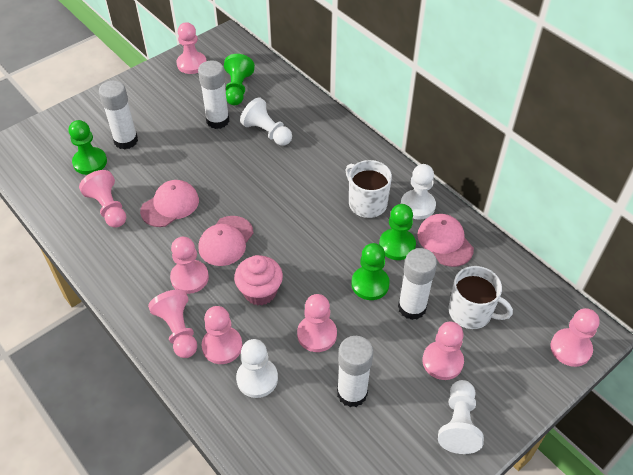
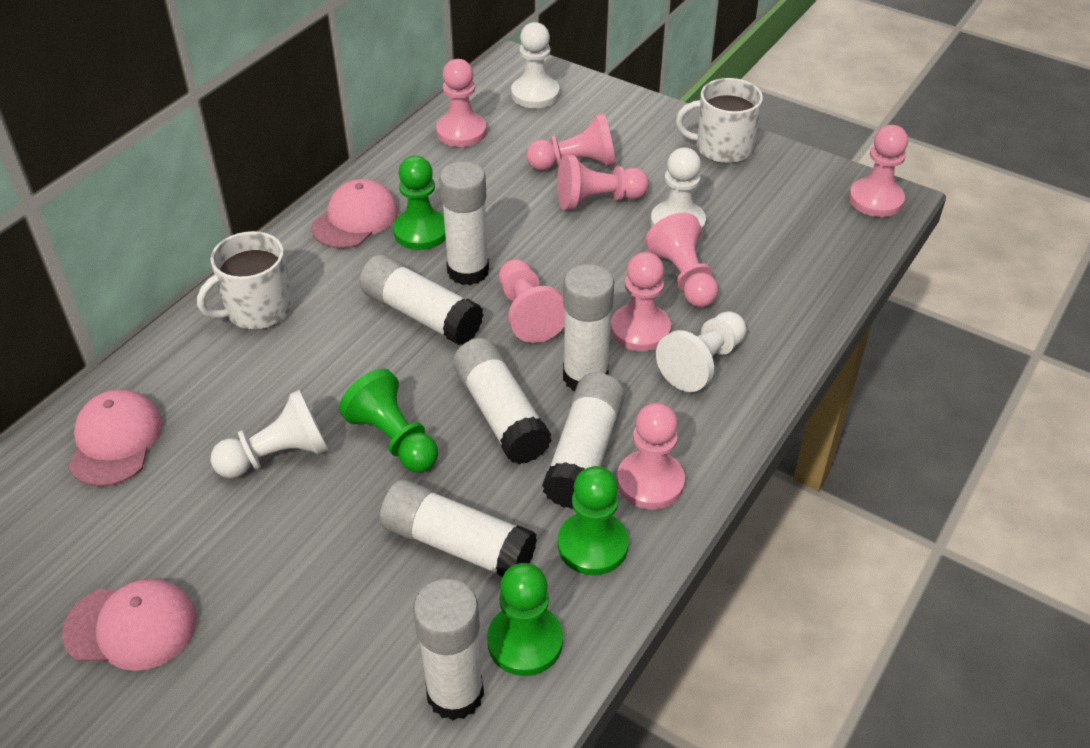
pink cupcake: 1 -> 0
white glue stick: 4 -> 7

